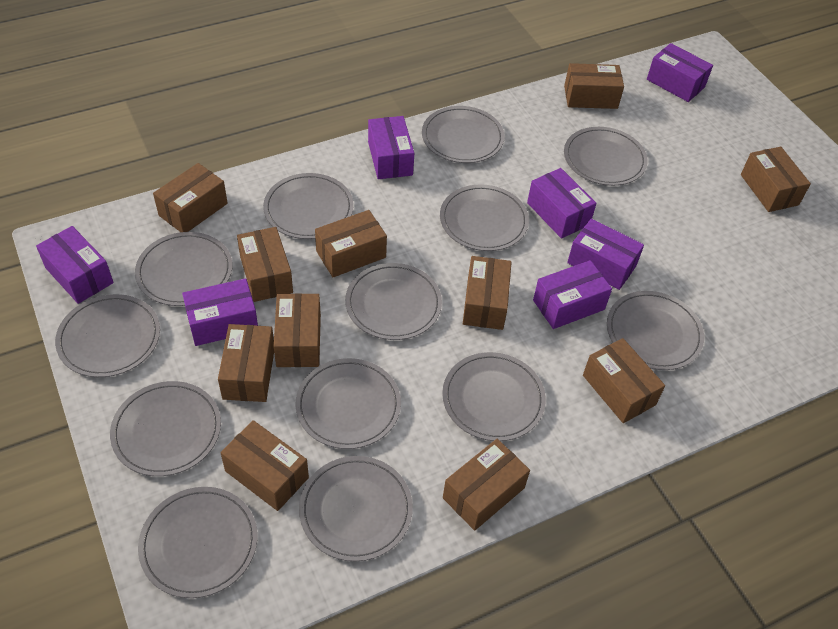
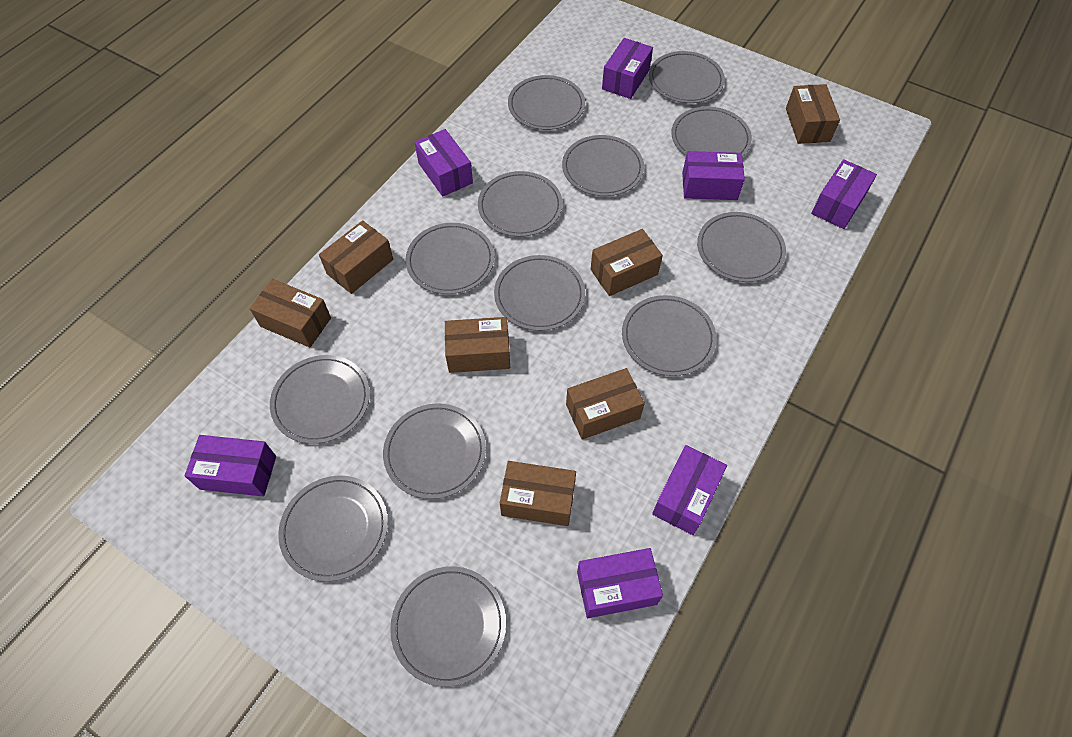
brown box: 11 -> 7

